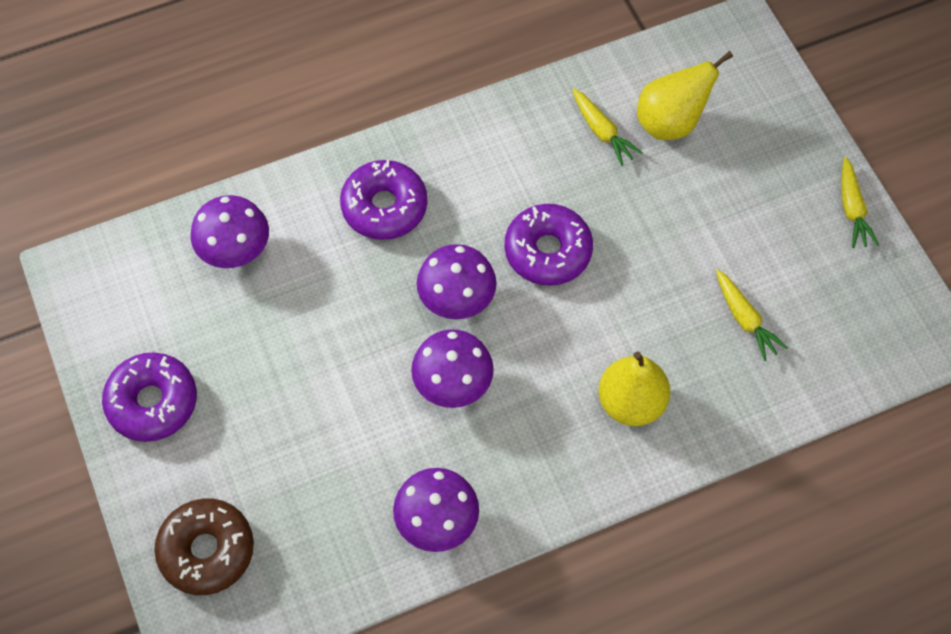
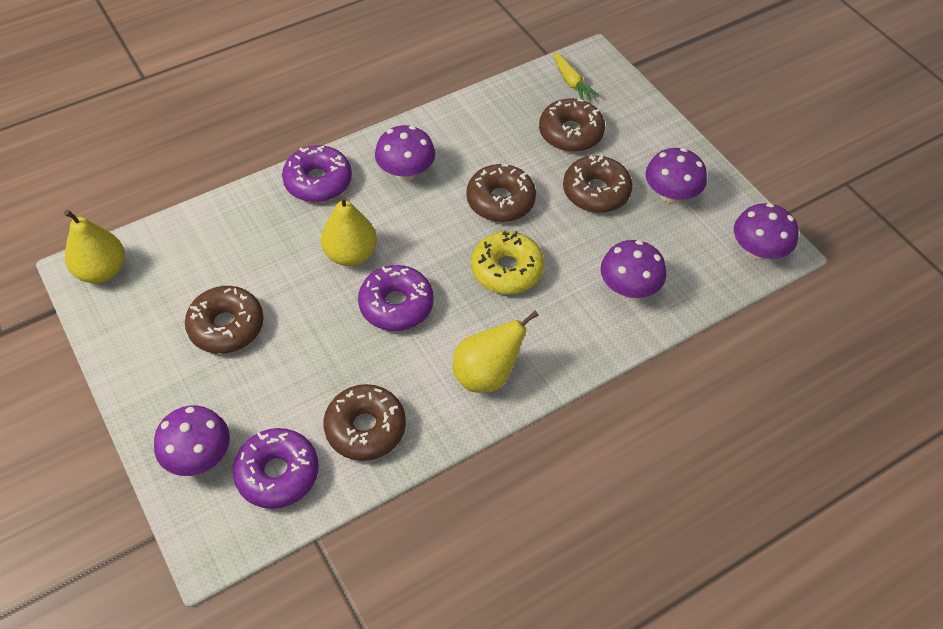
brown donut: 1 -> 5
purple mushroom: 4 -> 5
yellow carrot: 3 -> 1
yellow donut: 0 -> 1
yellow pear: 2 -> 3

